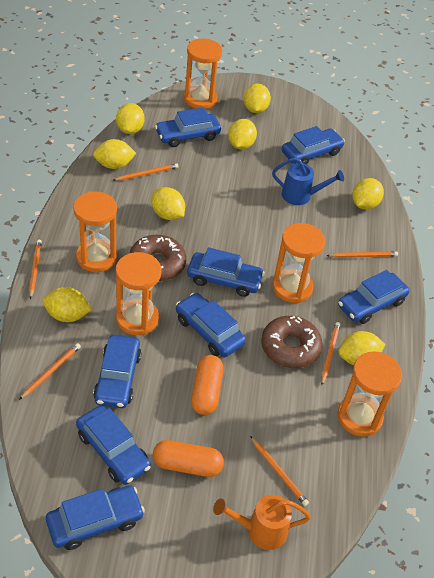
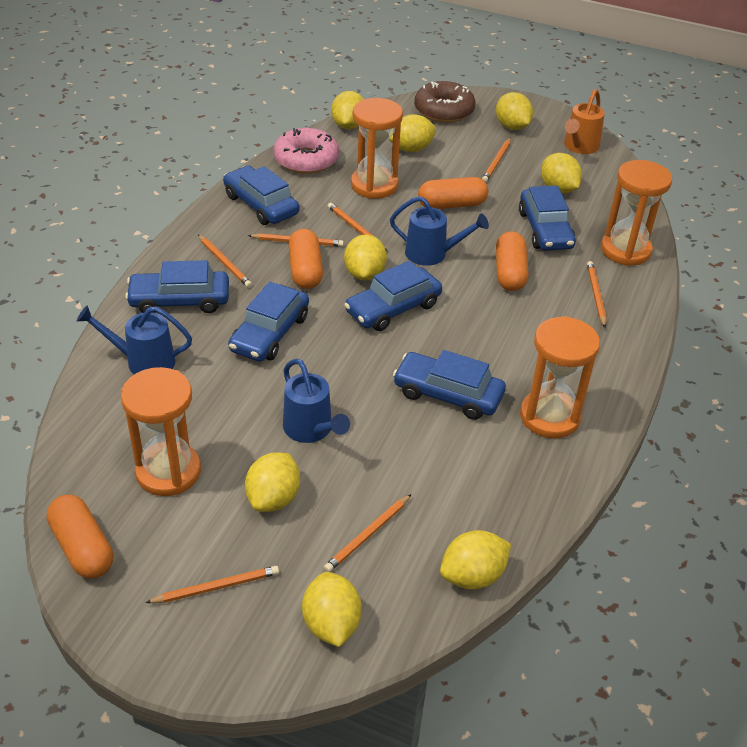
blue car: 8 -> 6
blue watering can: 1 -> 3
brown donut: 2 -> 1
orange capsule: 2 -> 4
orange hourglass: 5 -> 4
orange pencil: 6 -> 7
pink donut: 0 -> 1

